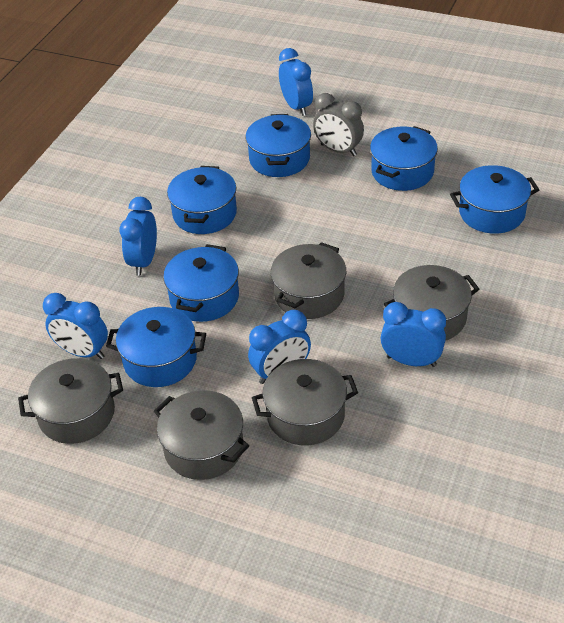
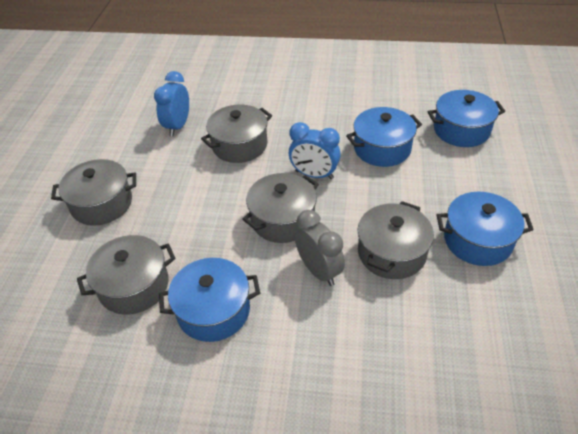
blue clock: 5 -> 2
blue pot: 6 -> 4

